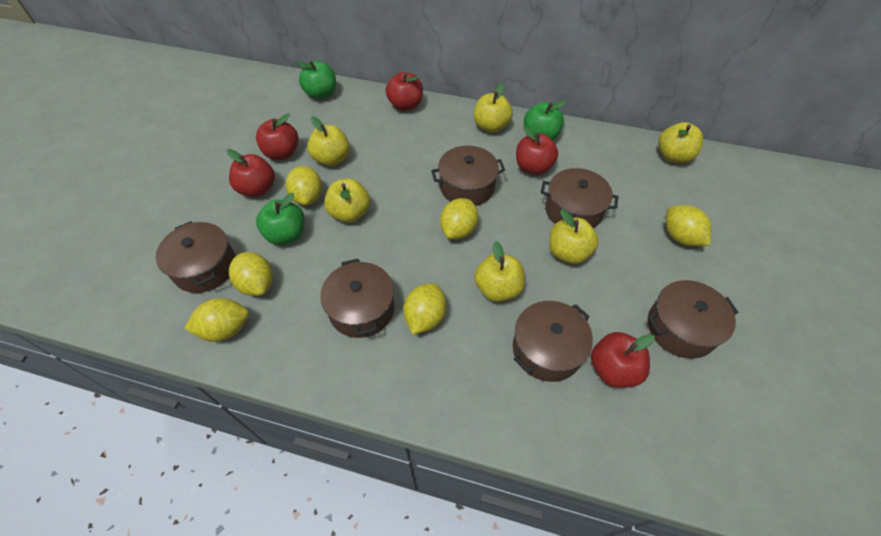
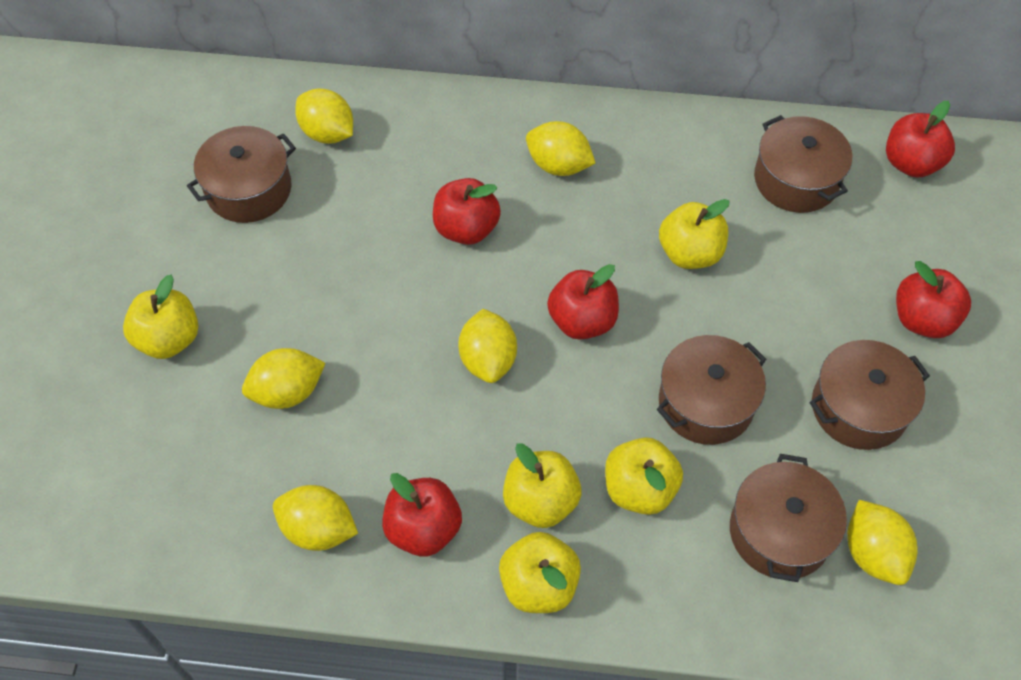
brown pot: 6 -> 5
green apple: 3 -> 0
yellow apple: 6 -> 5

